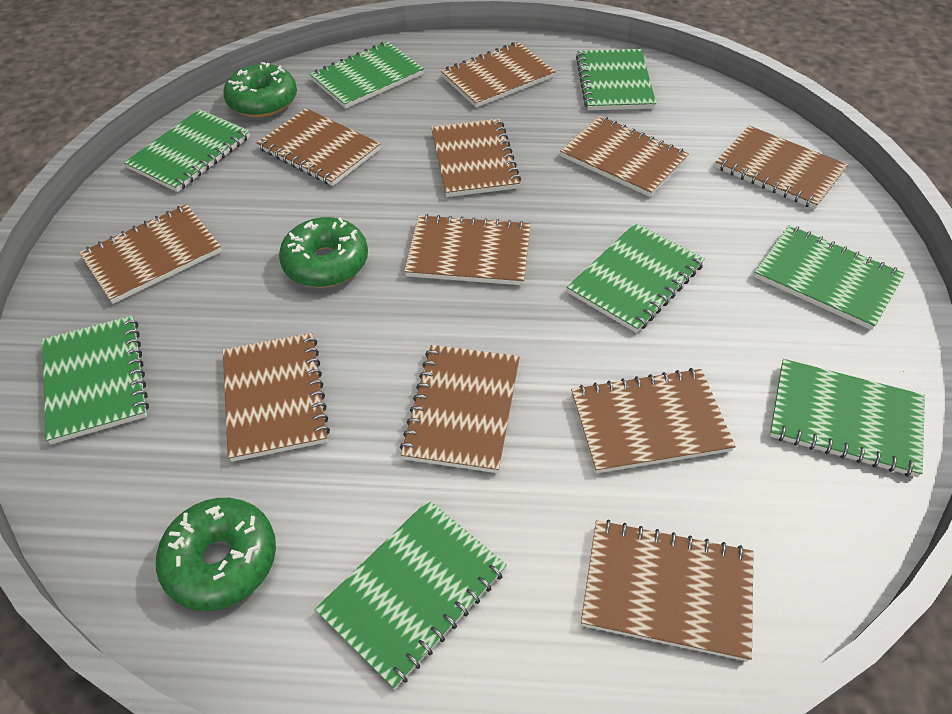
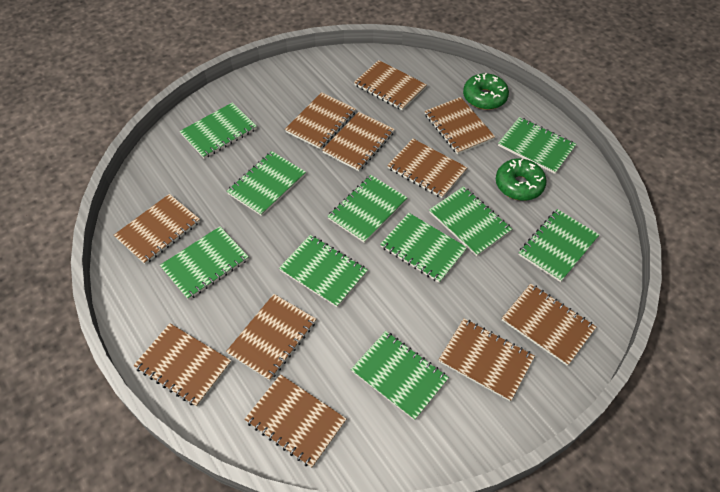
green donut: 3 -> 2
green notebook: 8 -> 10

